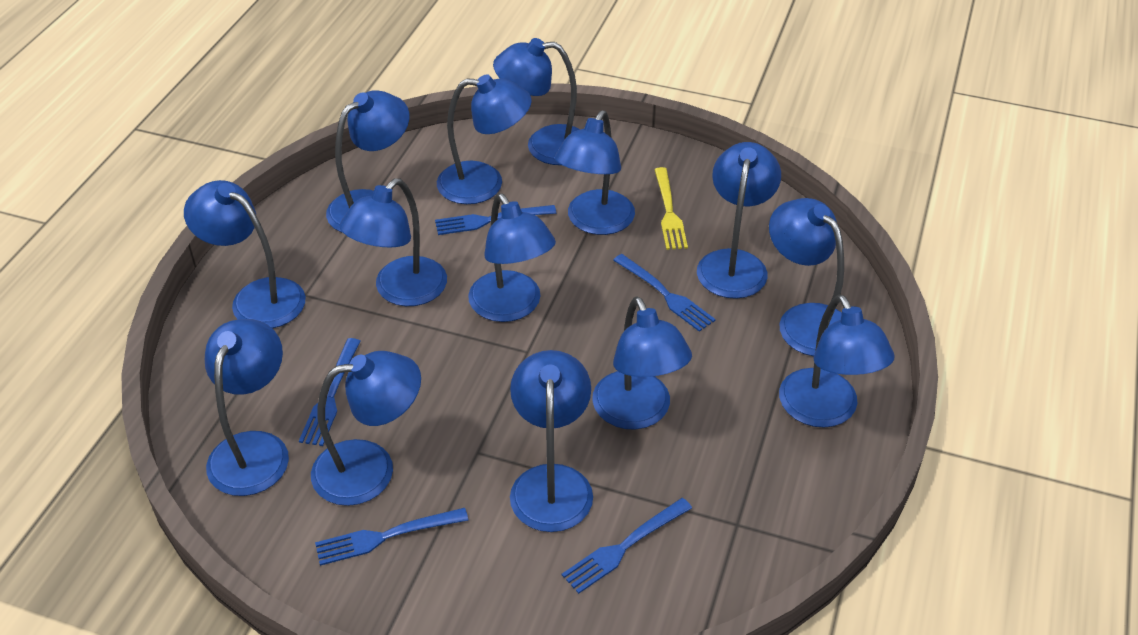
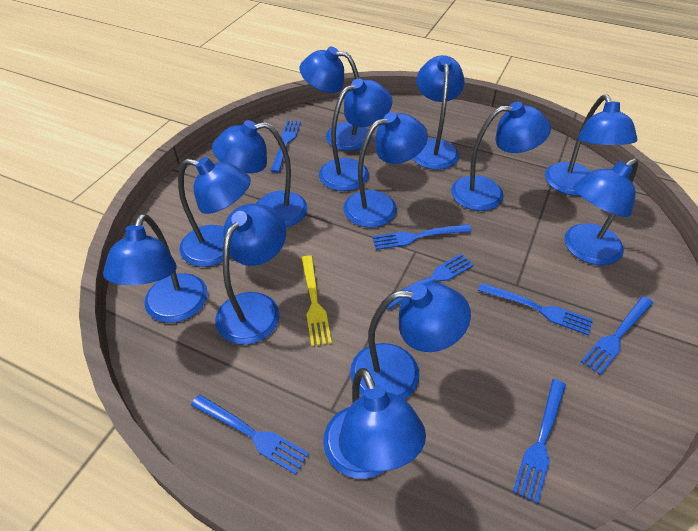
blue fork: 5 -> 7
blue lamp: 14 -> 13

